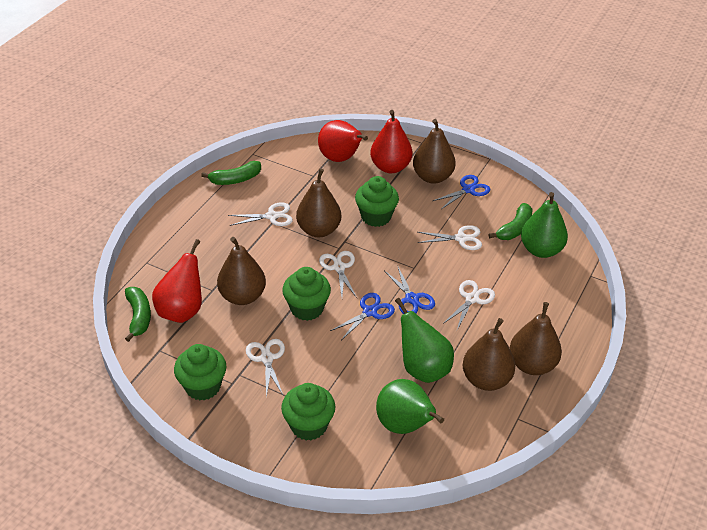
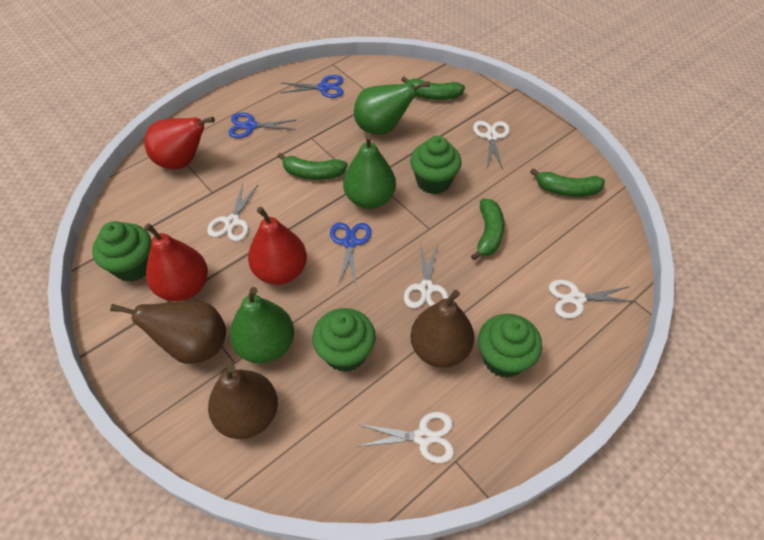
brown pear: 5 -> 3
green banana: 3 -> 4

